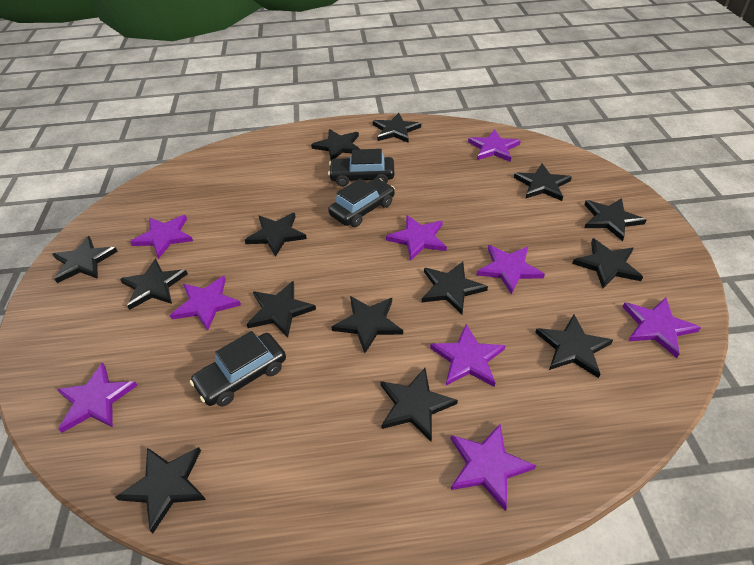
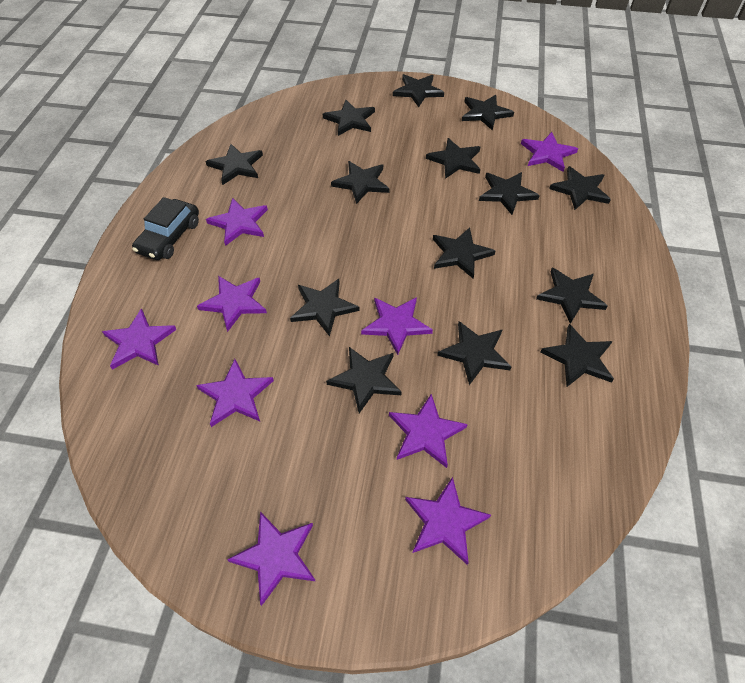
black car: 3 -> 1

